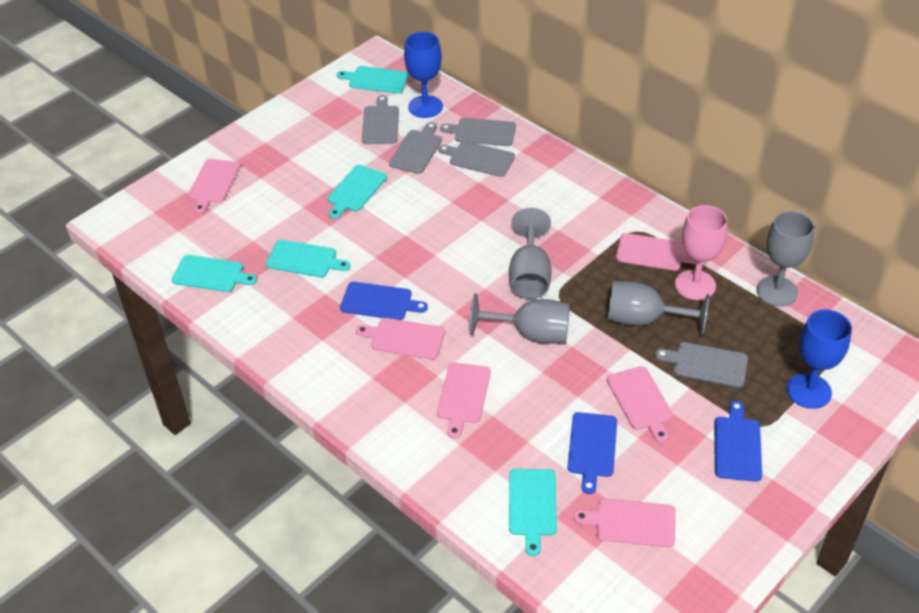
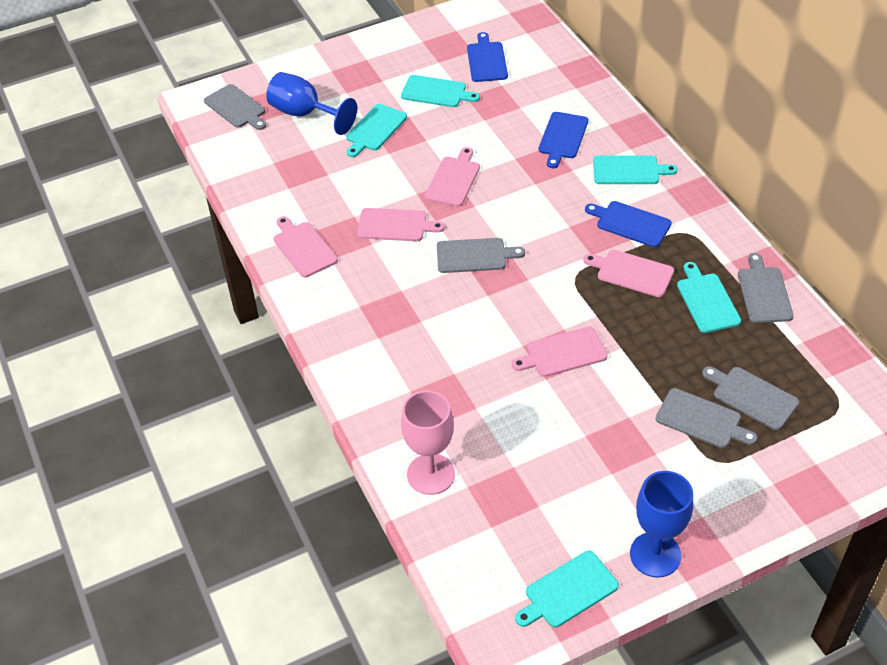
grey goblet: 4 -> 0
pink cutting board: 6 -> 5

